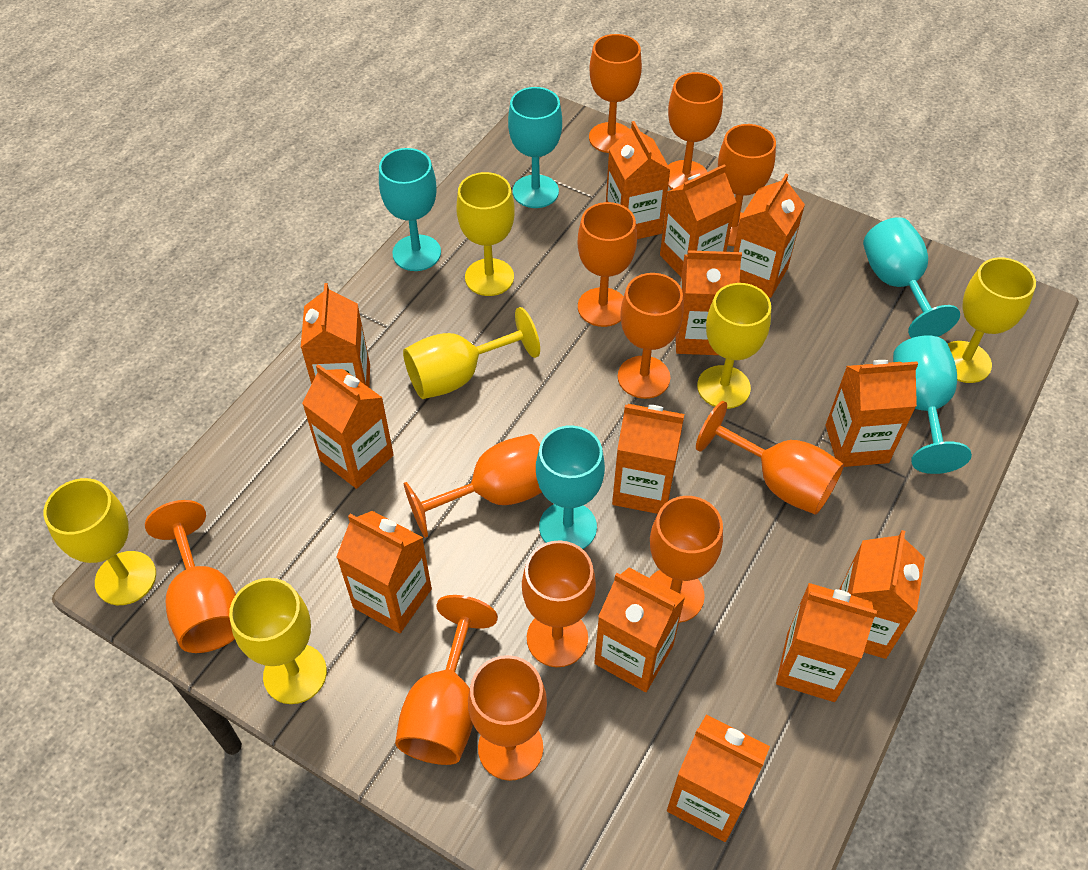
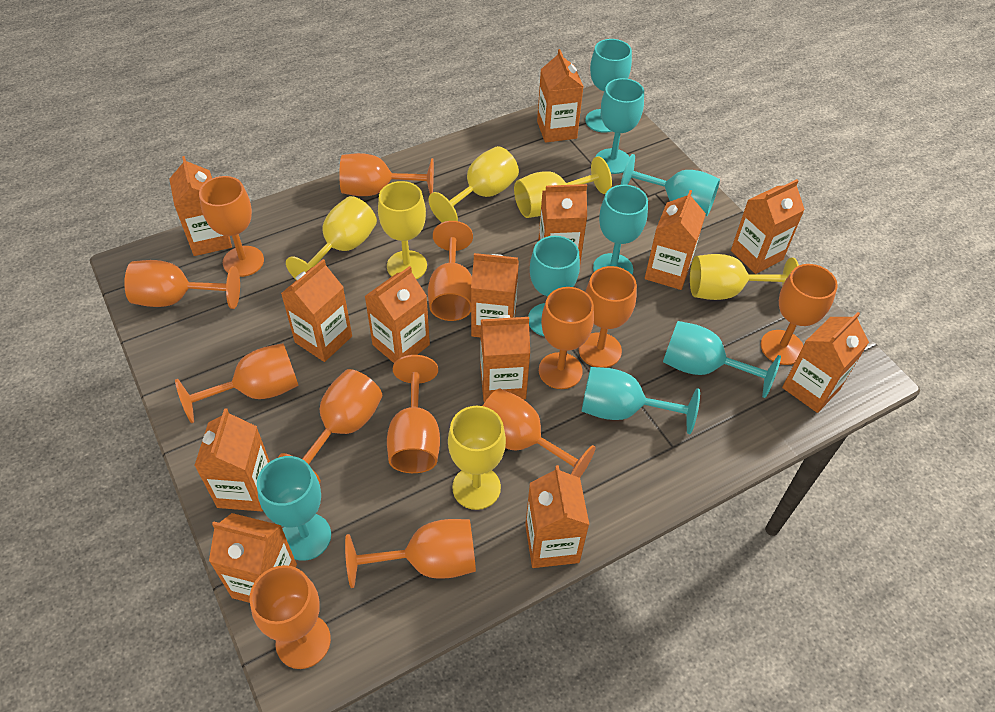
orange goblet: 12 -> 13
turquoise goblet: 5 -> 8

